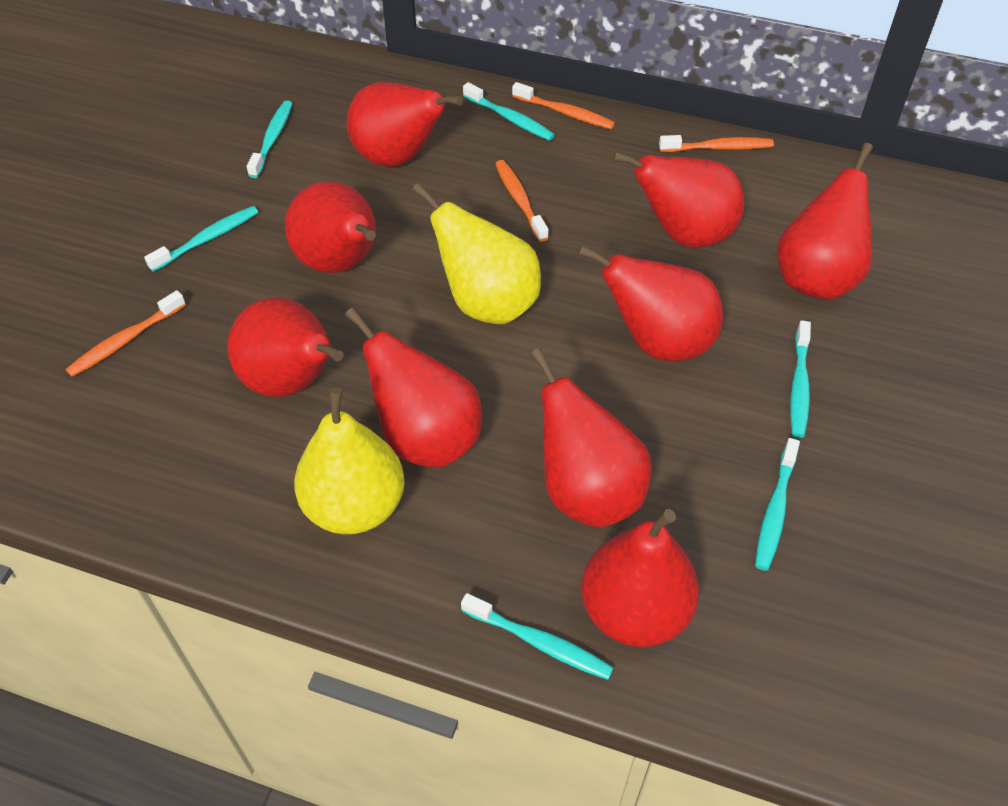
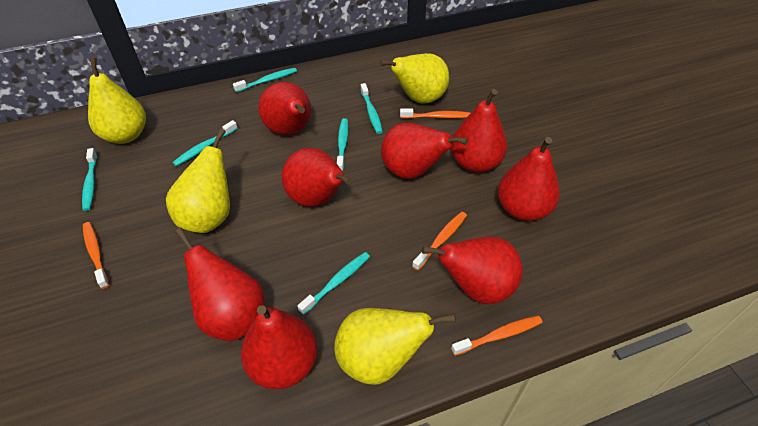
red pear: 9 -> 8
yellow pear: 2 -> 4

